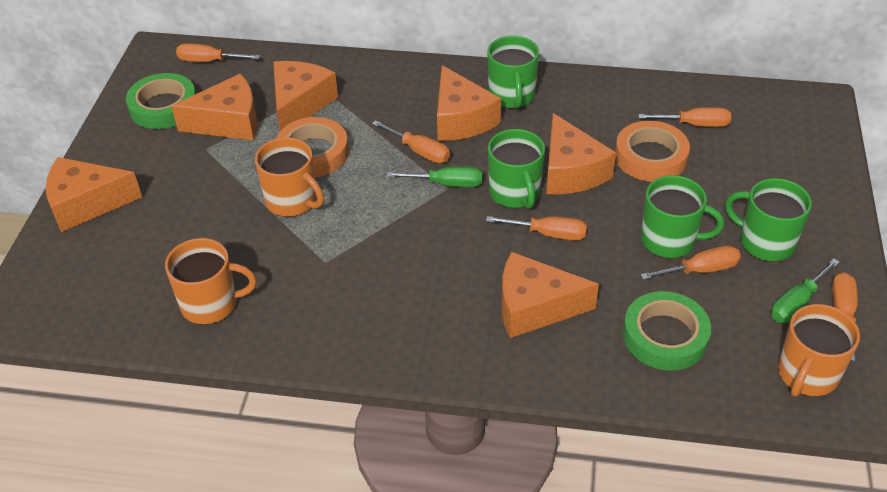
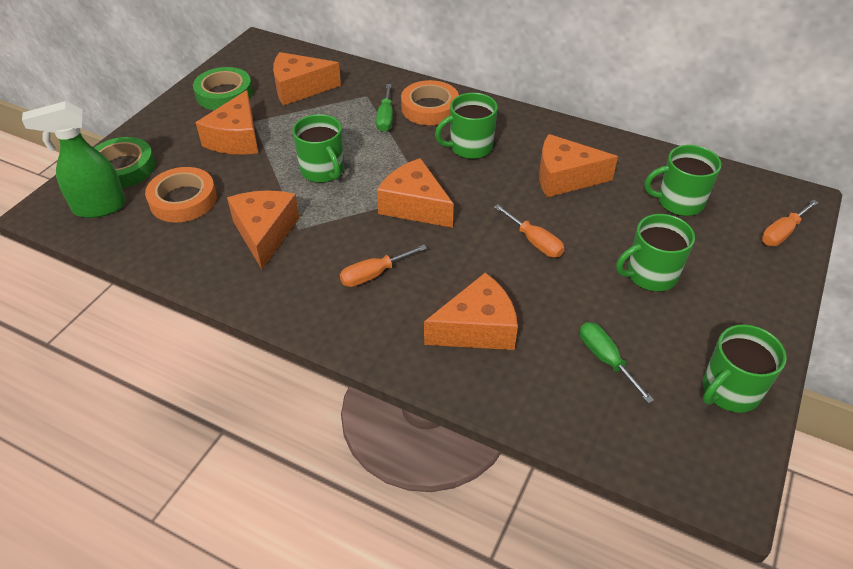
green mug: 4 -> 5
green spray bottle: 0 -> 1
orange mug: 3 -> 0
orange screwdriver: 6 -> 3

